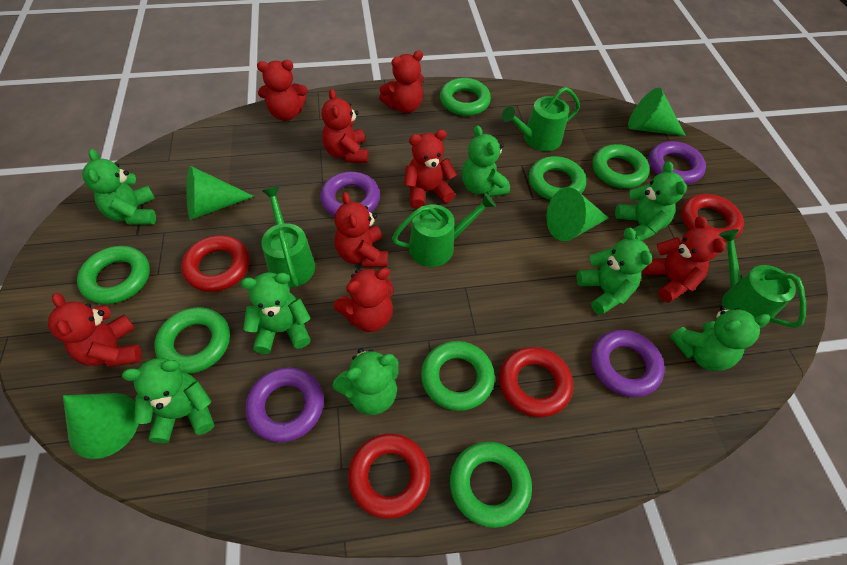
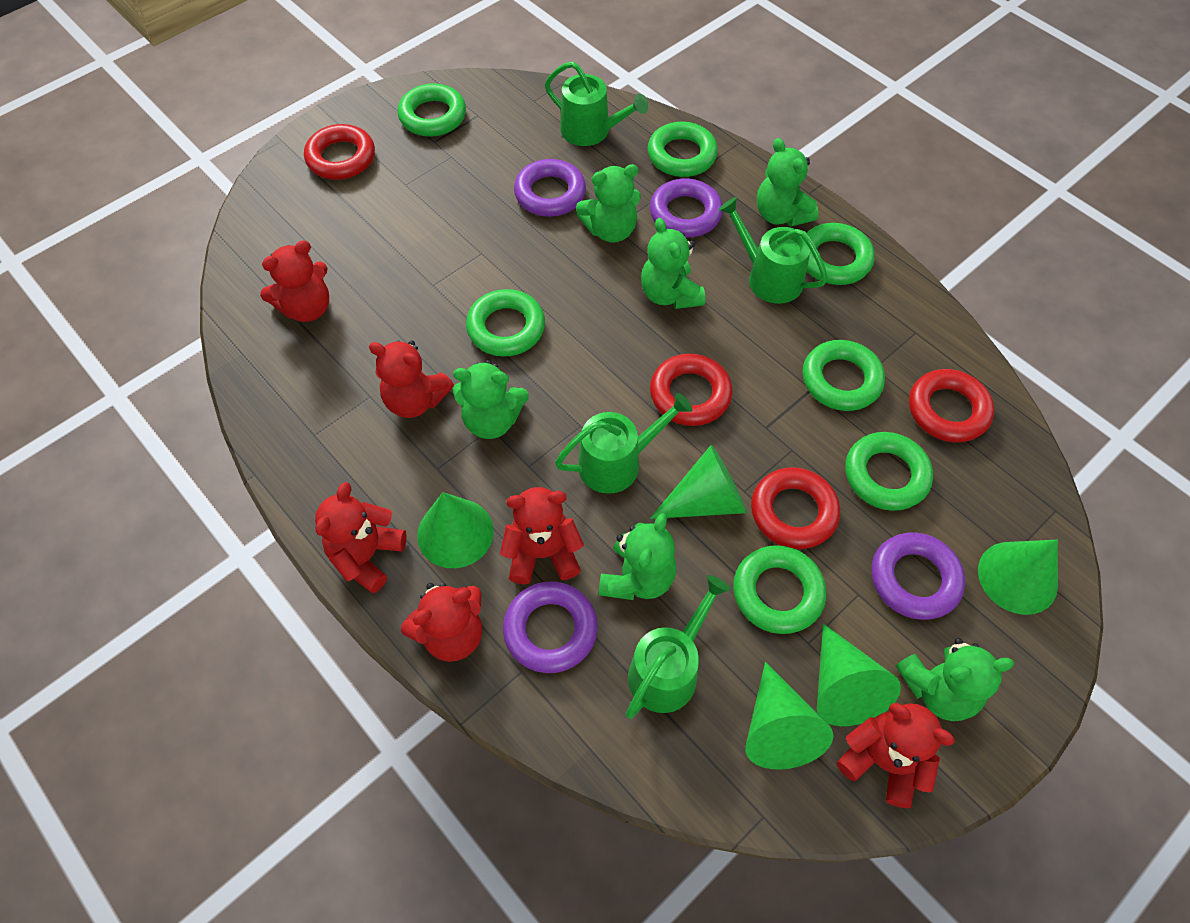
green cone: 4 -> 5
green teddy bear: 8 -> 6
red teddy bear: 8 -> 6

